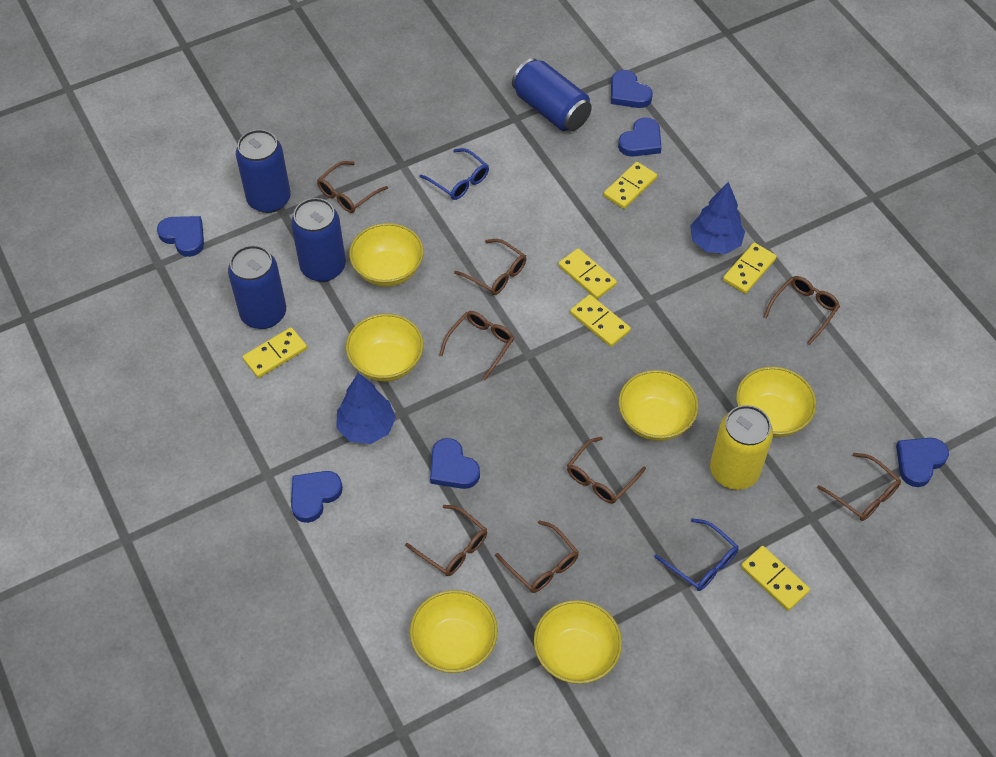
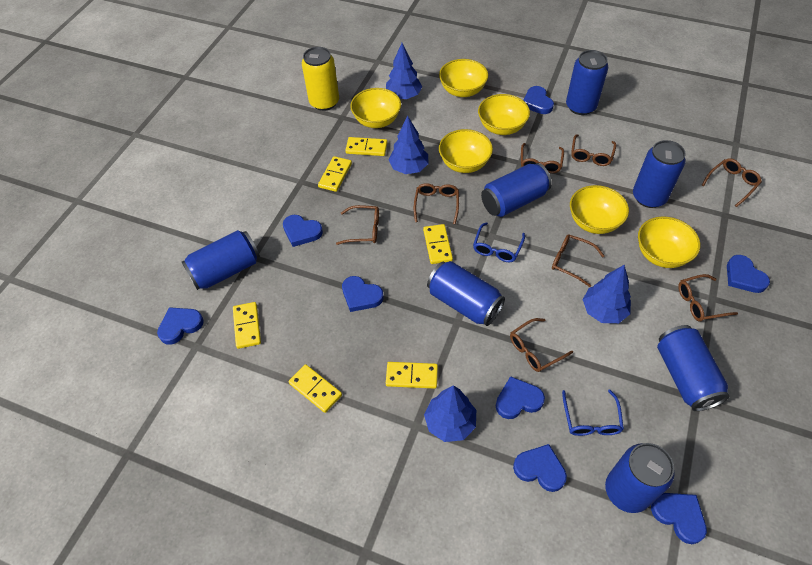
blue can: 4 -> 7
blue heart: 6 -> 8
blue tree: 2 -> 4

